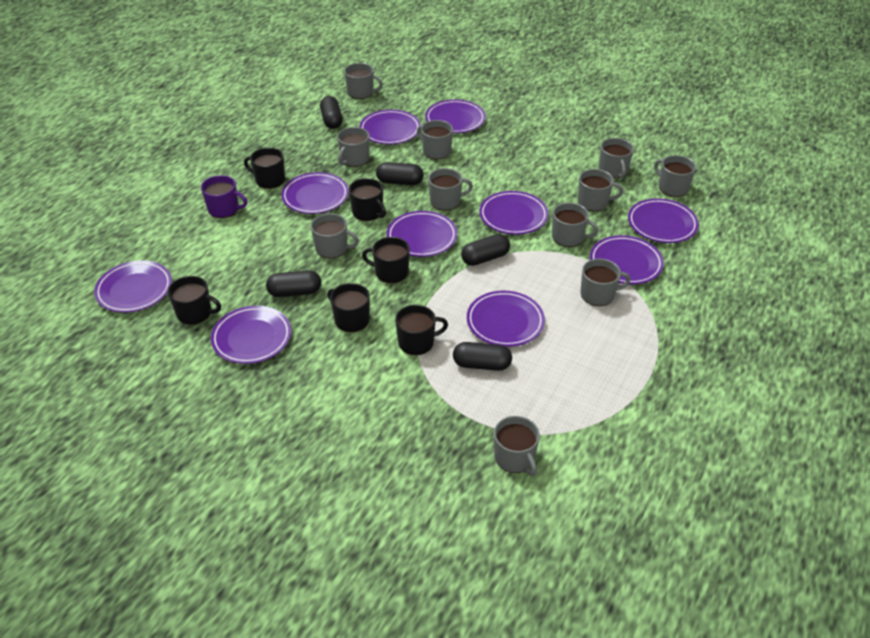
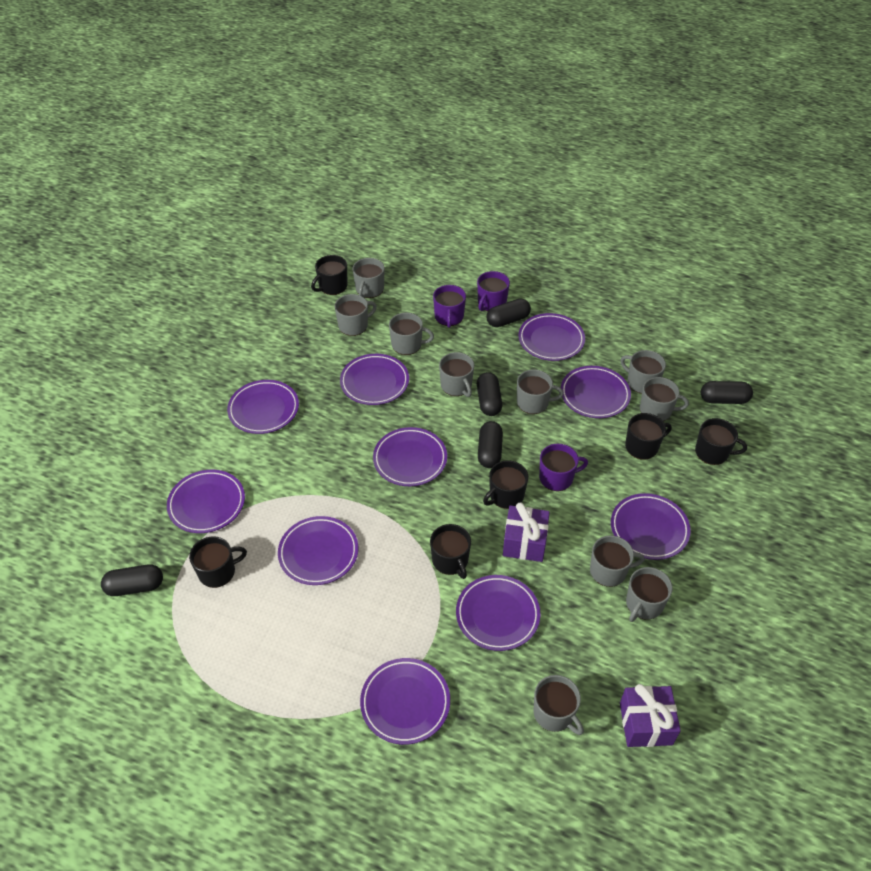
grey mug: 11 -> 10
purple gift: 0 -> 2
purple mug: 1 -> 3

